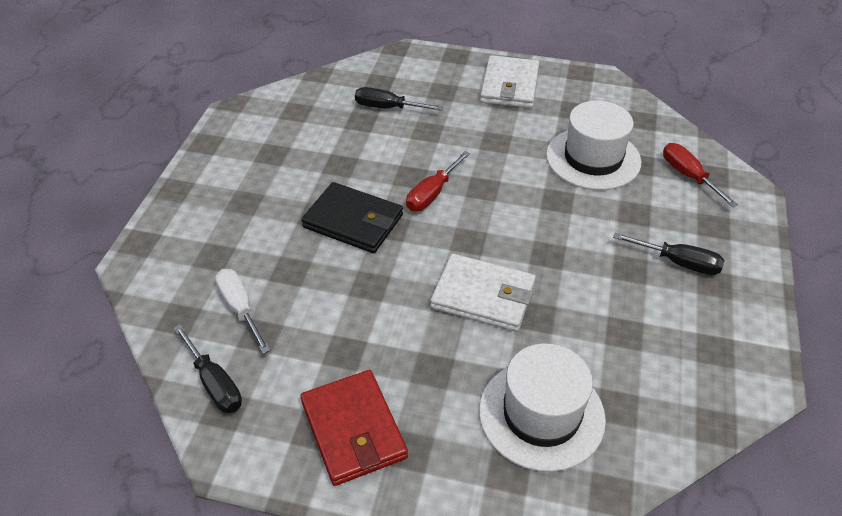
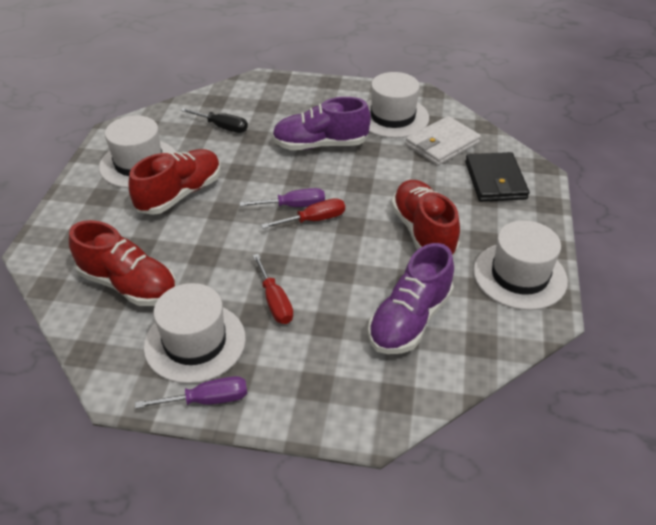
black screwdriver: 3 -> 1
purple screwdriver: 0 -> 2
purple shoe: 0 -> 2
red shoe: 0 -> 3
red wallet: 1 -> 0
white hat: 2 -> 4
white screwdriver: 1 -> 0
white wallet: 2 -> 1

